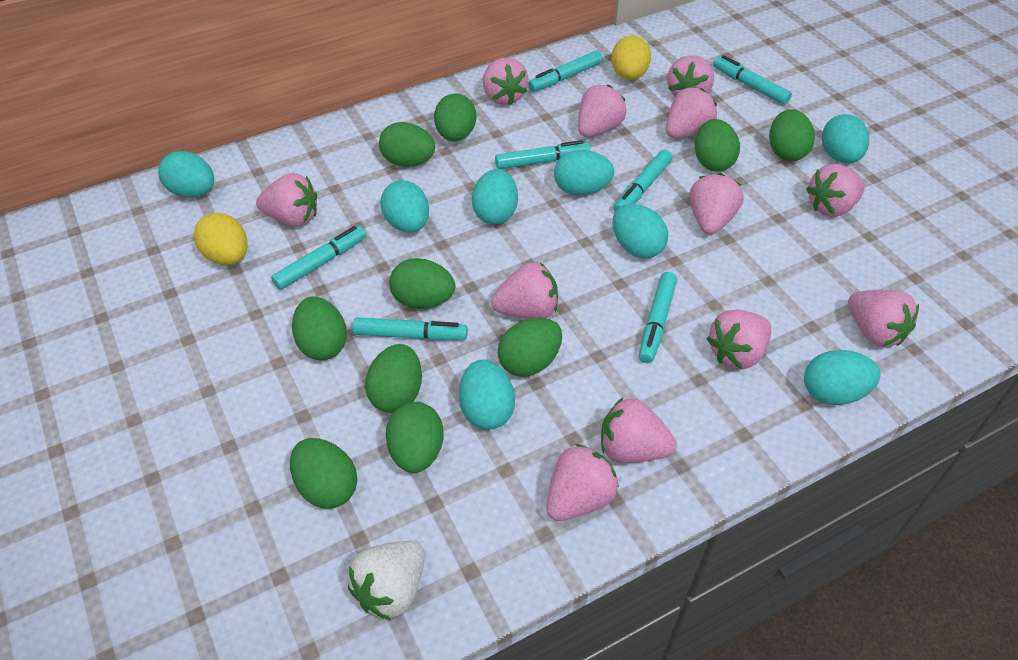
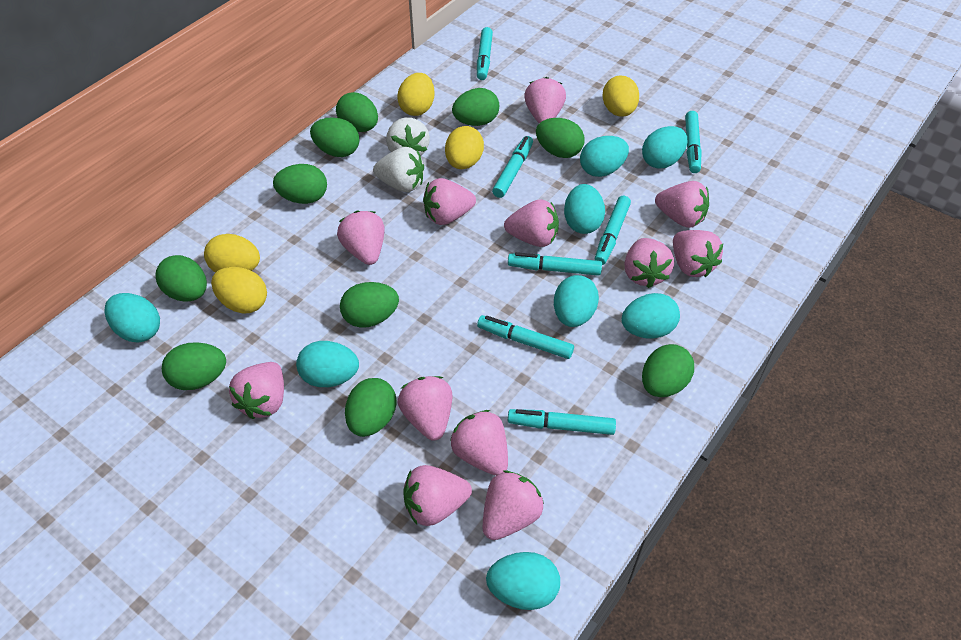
white strawberry: 1 -> 2
yellow egg: 2 -> 5

